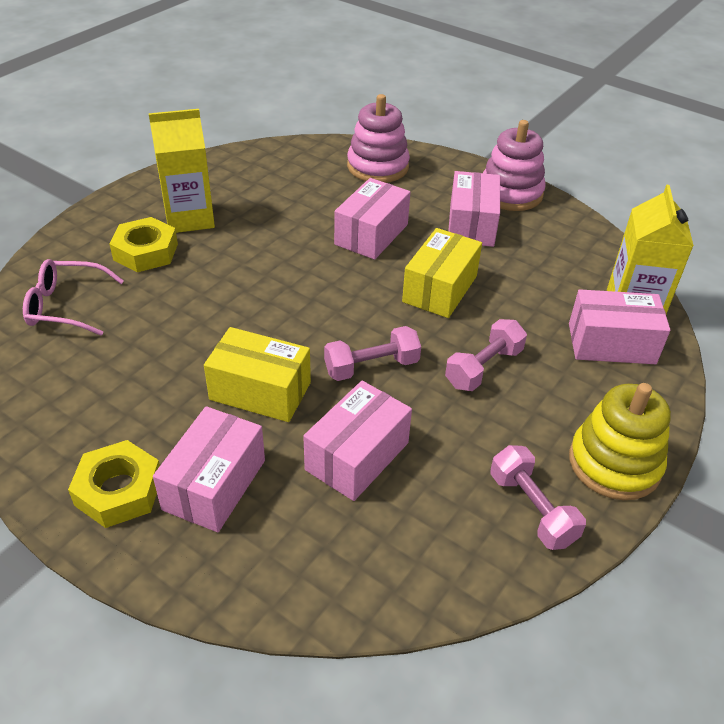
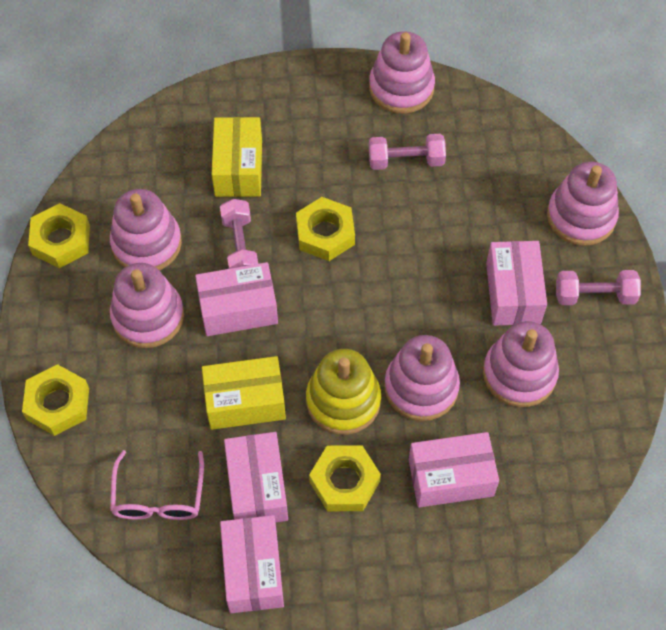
pink stacking toy: 2 -> 6
yellow carton: 2 -> 0
yellow nut: 2 -> 4

